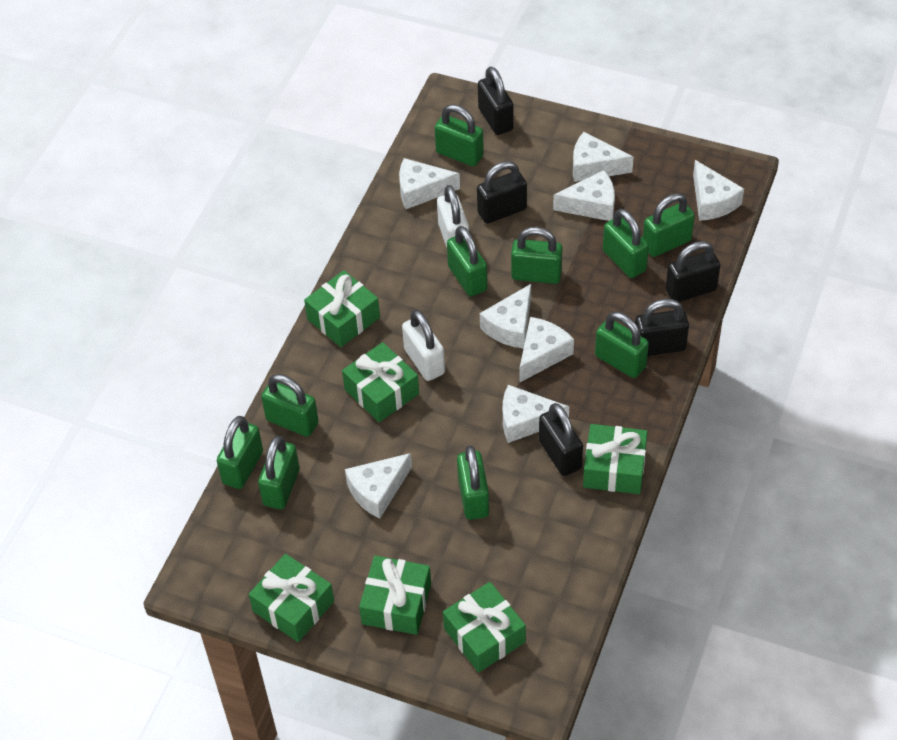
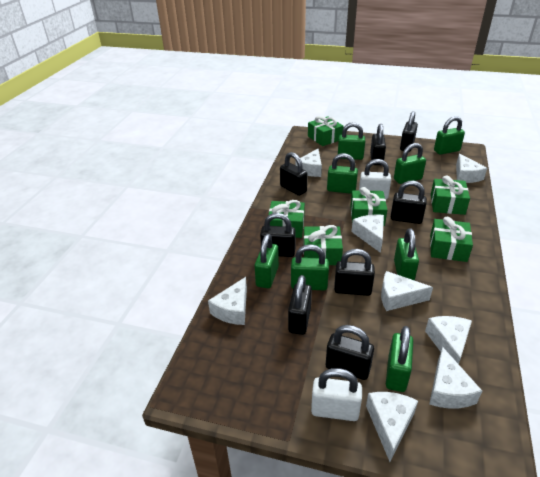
black padlock: 5 -> 8
green padlock: 10 -> 8

